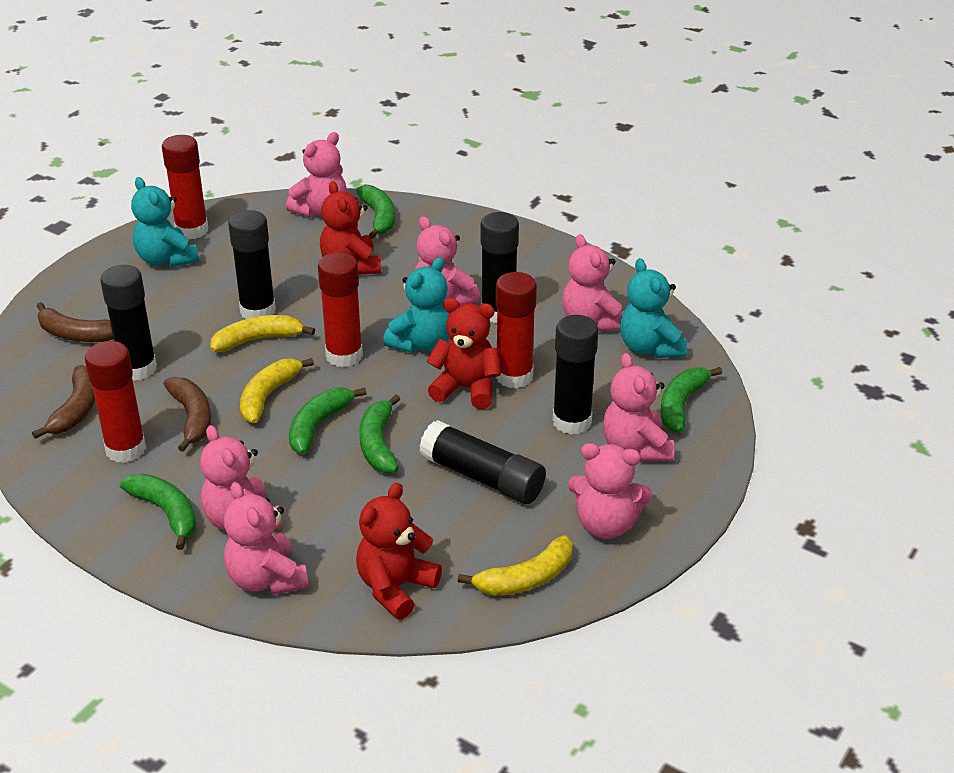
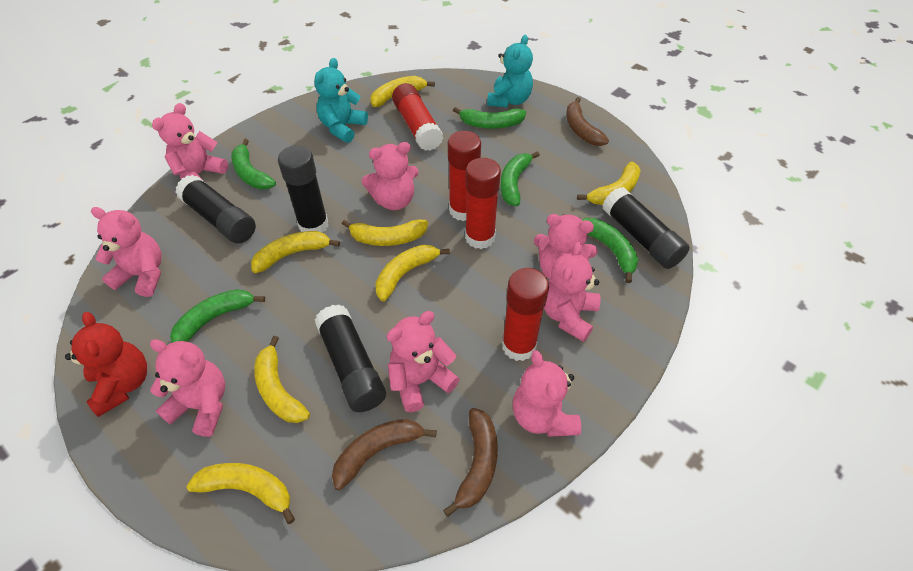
black glue stick: 5 -> 4
pink teddy bear: 7 -> 8
red teddy bear: 3 -> 1
turquoise teddy bear: 3 -> 2
yellow banana: 3 -> 7

